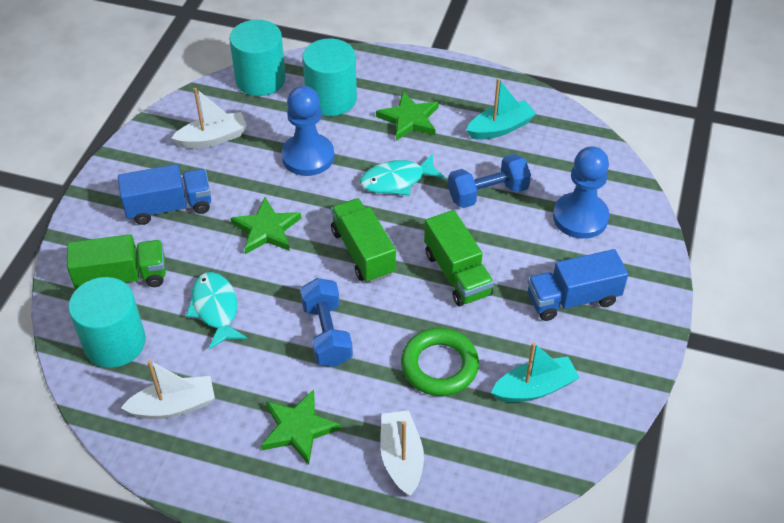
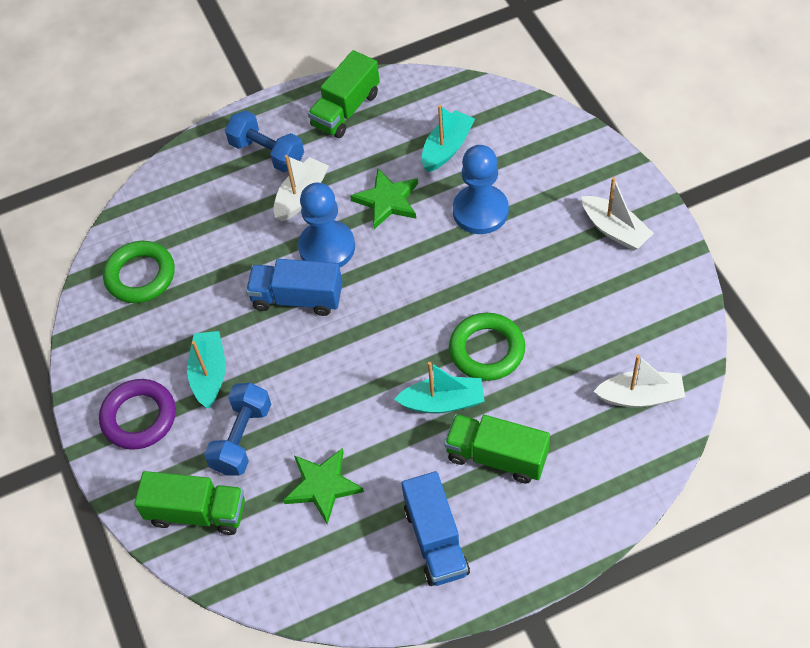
green ring: 1 -> 2
green star: 3 -> 2
purple ring: 0 -> 1
turquoise boat: 2 -> 3
turquoise cylinder: 3 -> 0
turquoise fish: 2 -> 0

